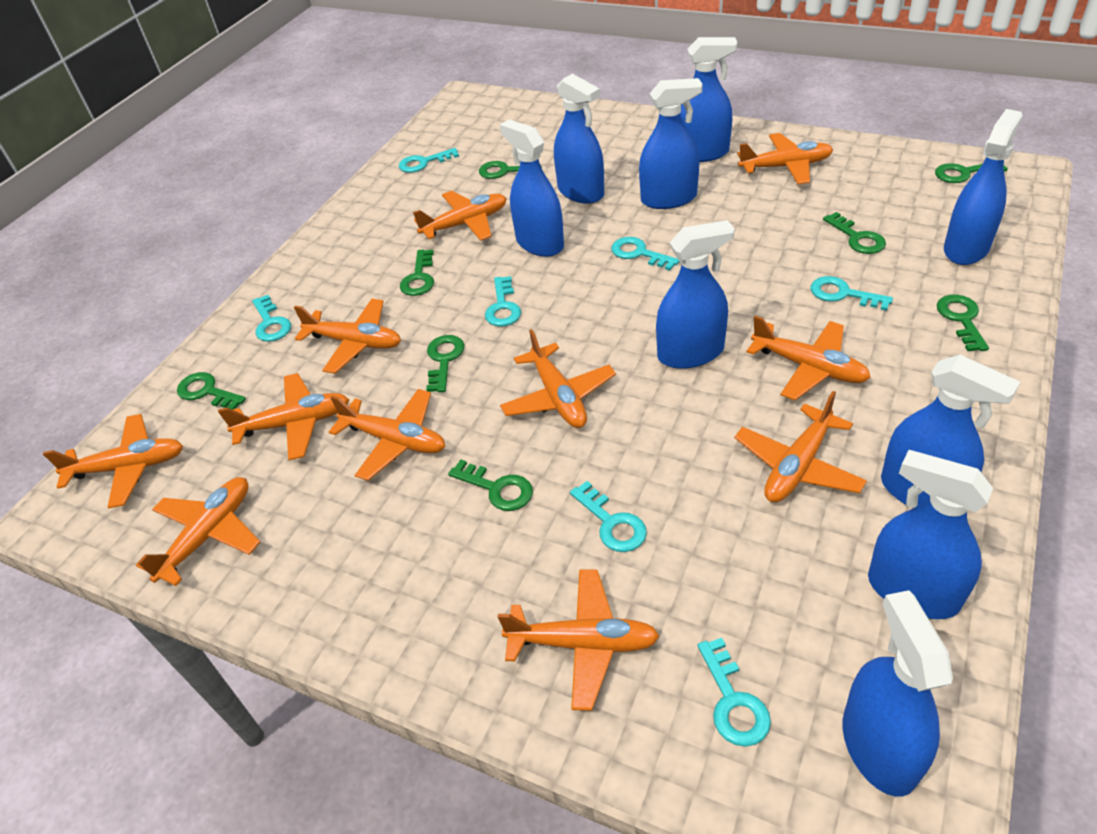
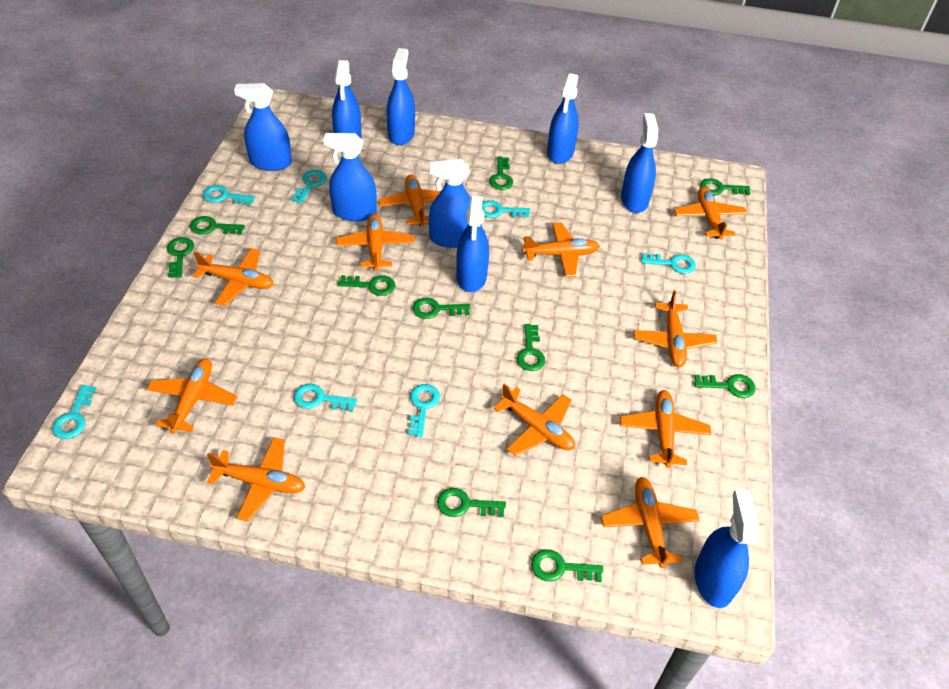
green key: 8 -> 10

